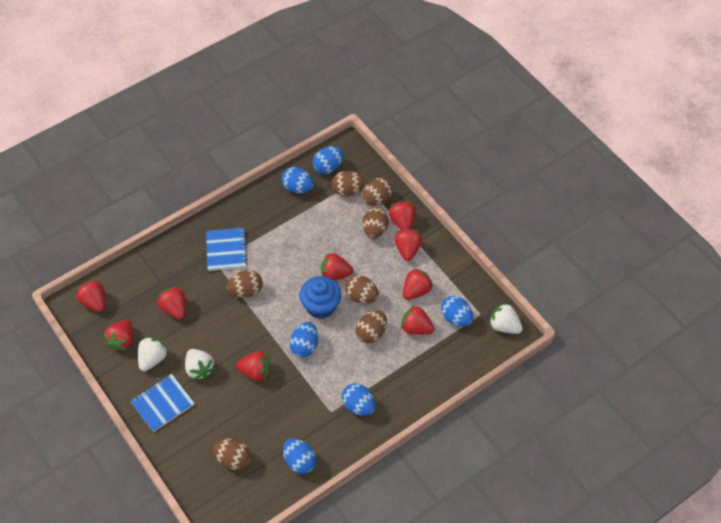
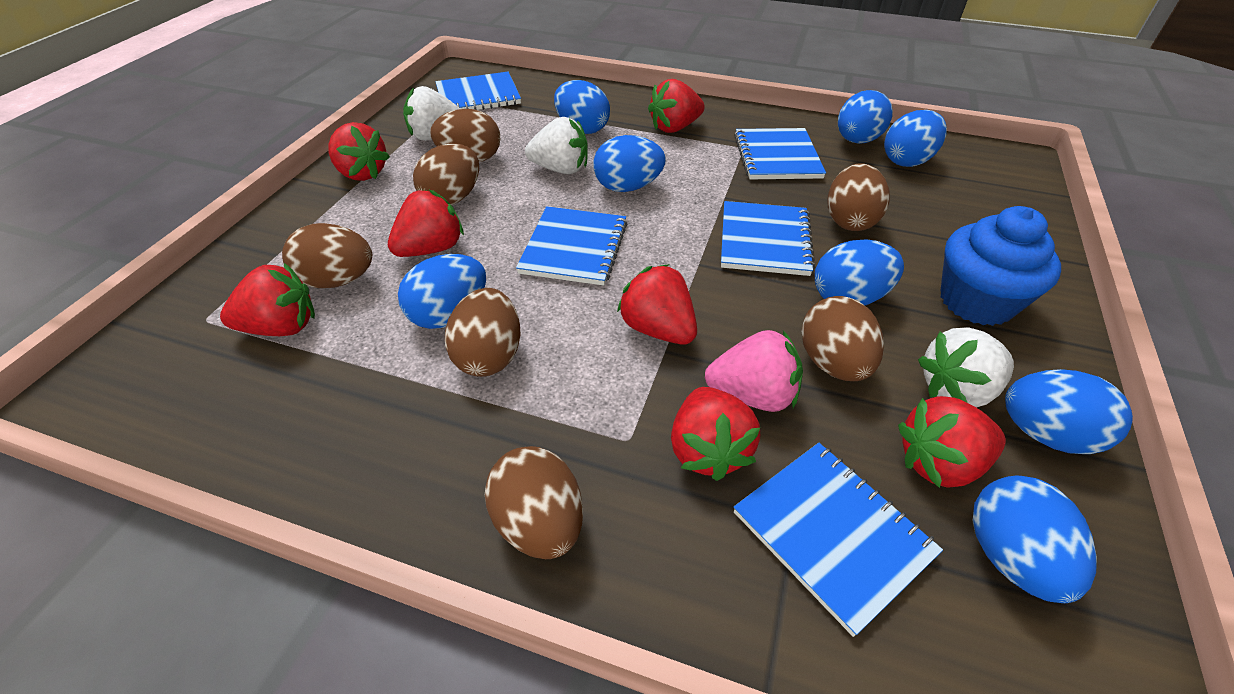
blue egg: 6 -> 8
blue notebook: 2 -> 5
pink strawberry: 0 -> 1
red strawberry: 9 -> 7

